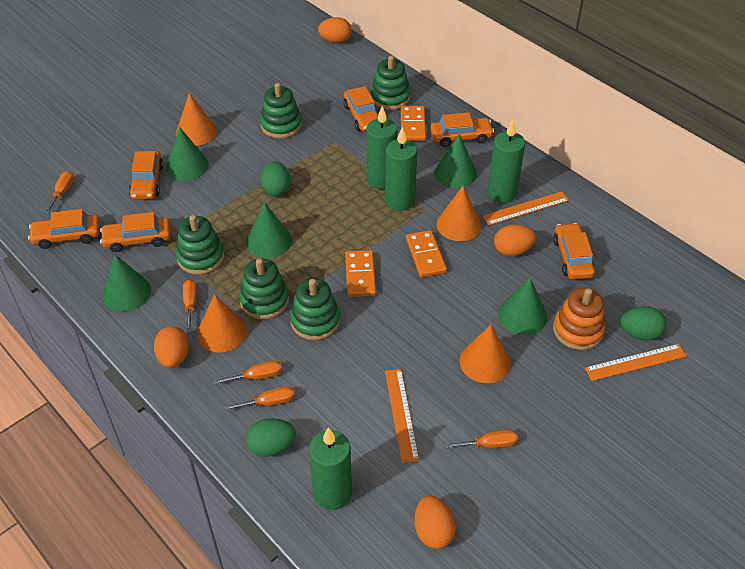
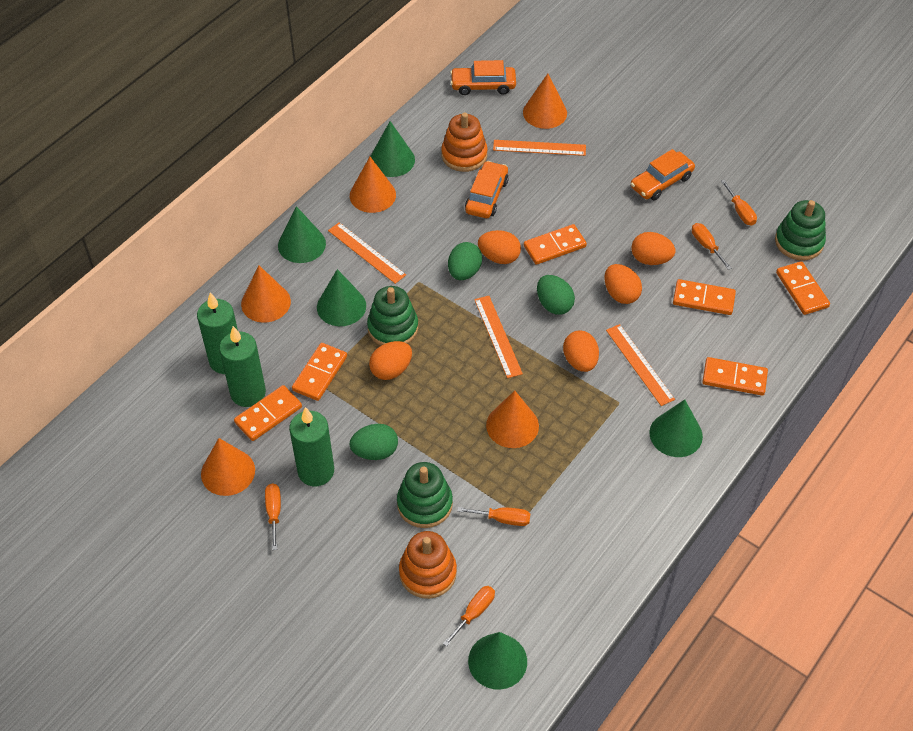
green candle: 4 -> 3
green stacking toy: 5 -> 3
orange car: 6 -> 3
orange cone: 4 -> 5
orange domino: 3 -> 6
orange egg: 4 -> 5
orange ruler: 3 -> 4
orange stacking toy: 1 -> 2

